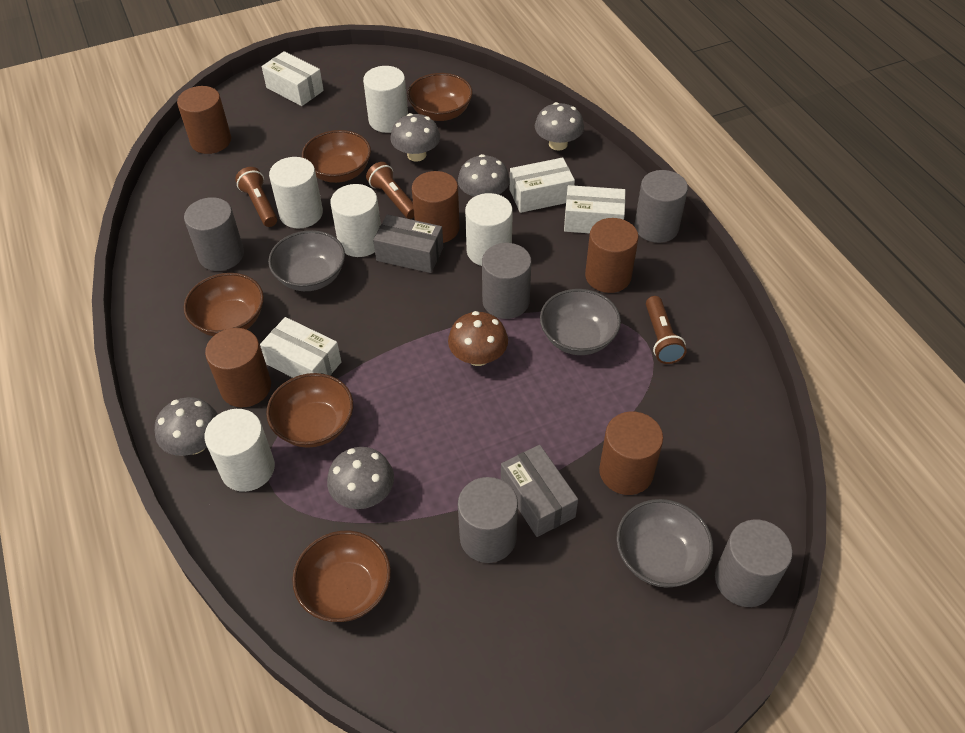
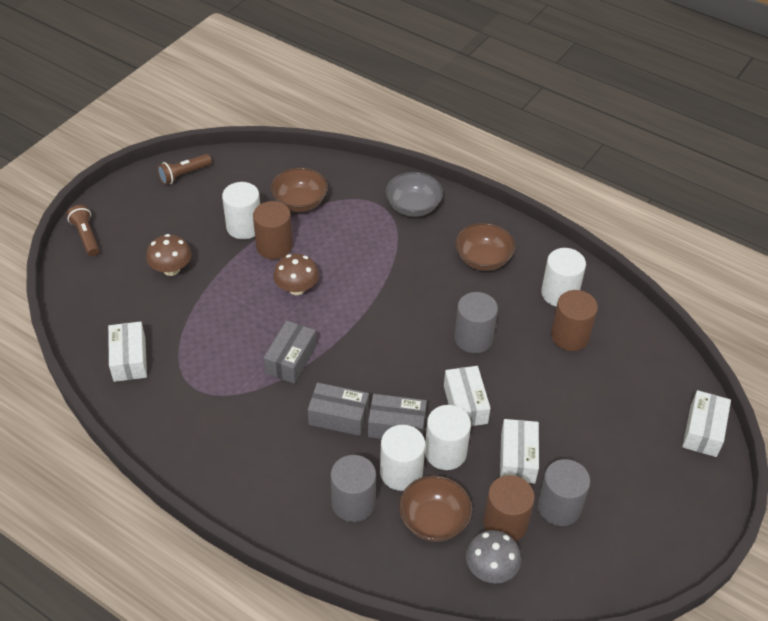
brown bowl: 5 -> 3
brown cylinder: 5 -> 3
brown flashlight: 3 -> 2
brown mushroom: 1 -> 2
grey bowl: 3 -> 1
grey box: 2 -> 3
grey cylinder: 5 -> 3
grey mushroom: 5 -> 1
white cylinder: 5 -> 4

